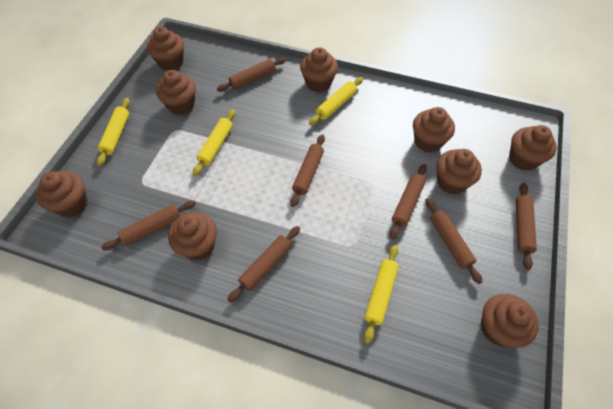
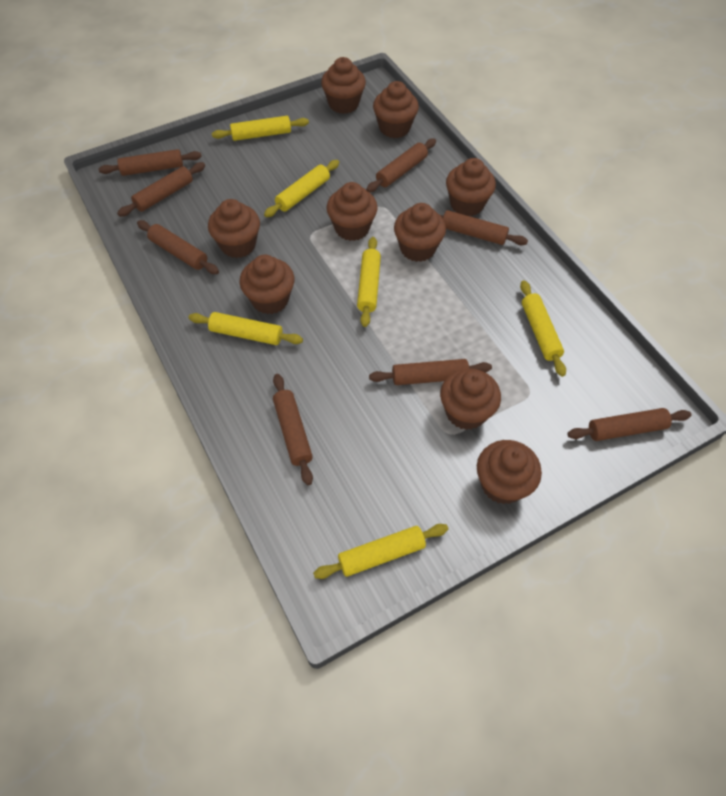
brown rolling pin: 7 -> 8
yellow rolling pin: 4 -> 6

